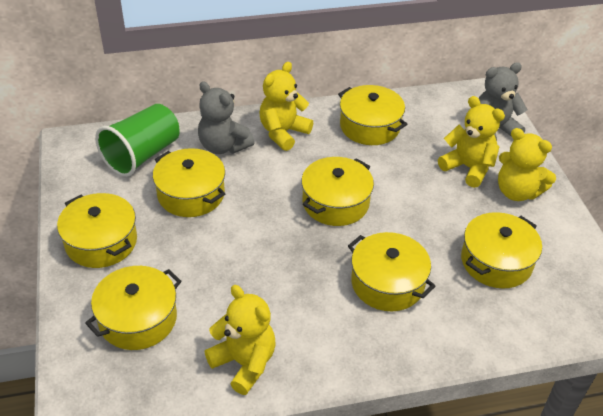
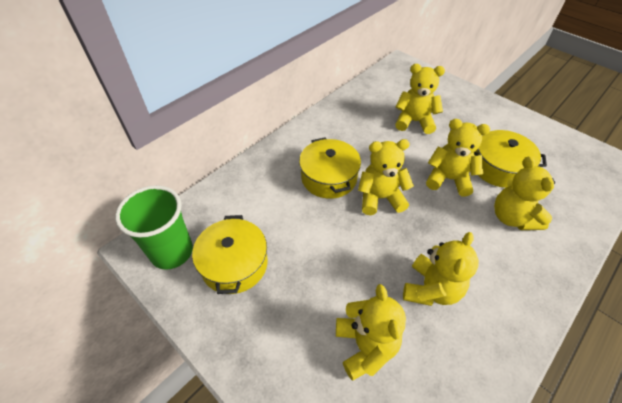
grey teddy bear: 2 -> 0
yellow pot: 7 -> 3
yellow teddy bear: 4 -> 6

